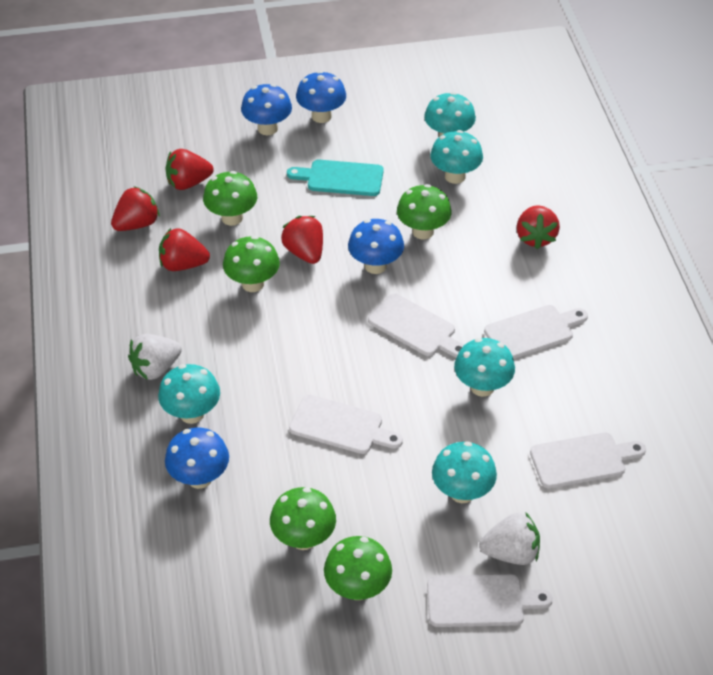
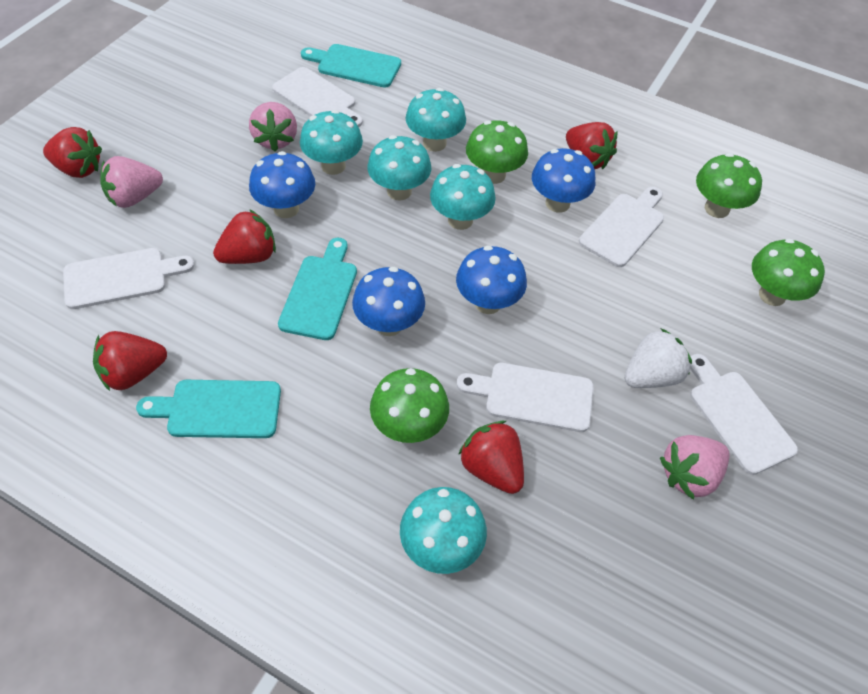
green mushroom: 5 -> 4
pink strawberry: 0 -> 3
turquoise cutting board: 1 -> 3
white strawberry: 2 -> 1

